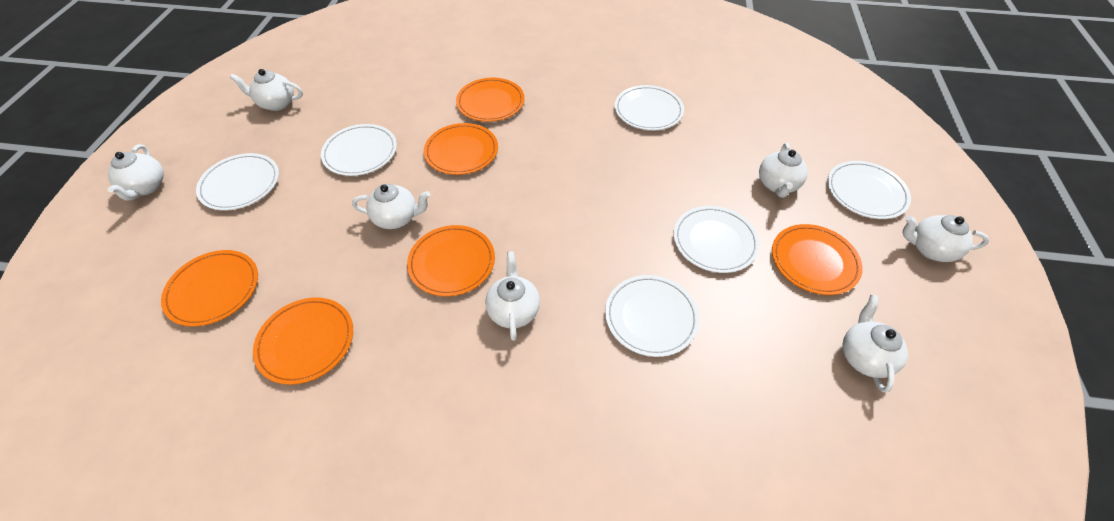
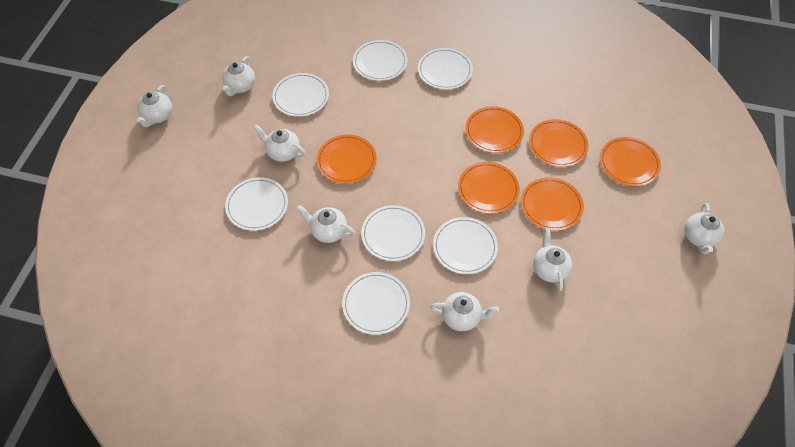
white plate: 6 -> 7

